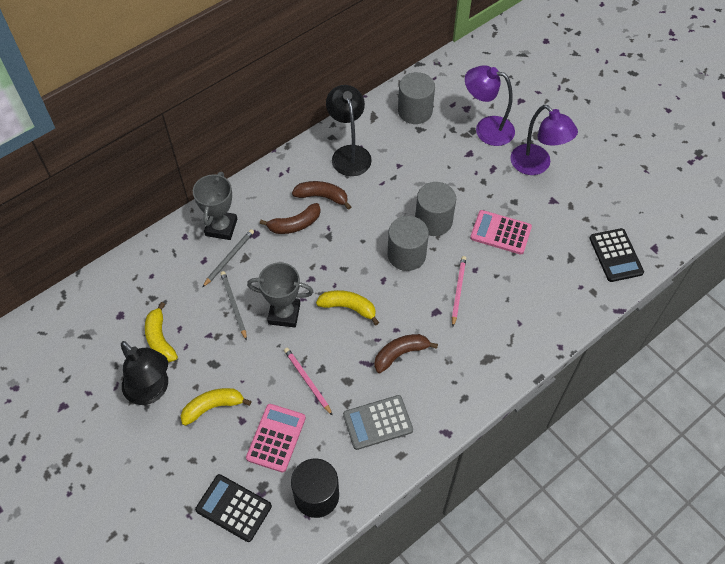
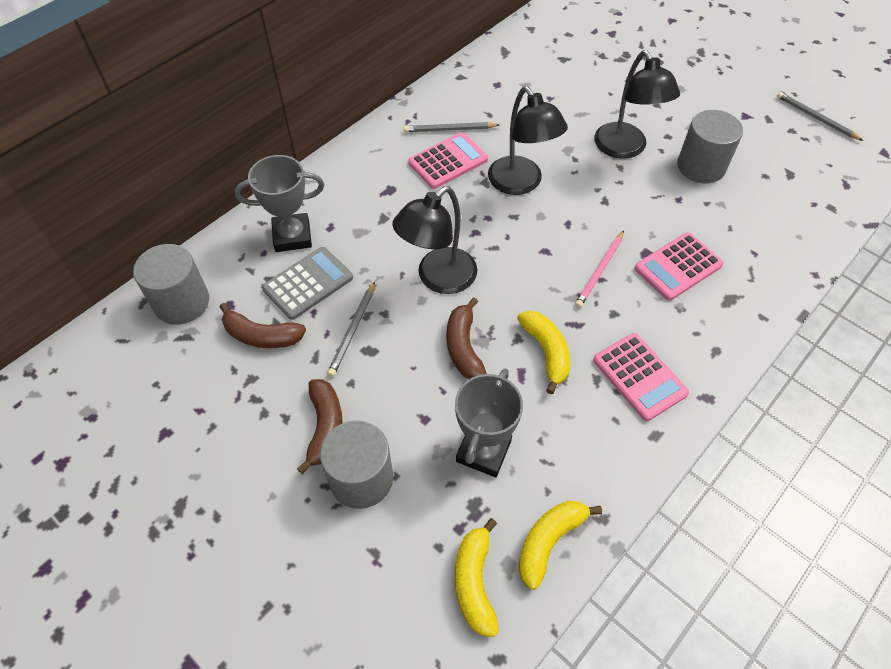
black calculator: 2 -> 0
black cylinder: 1 -> 0
black lamp: 2 -> 3
grey pencil: 2 -> 3
pink calculator: 2 -> 3
pink pencil: 2 -> 1
purple lamp: 2 -> 0

